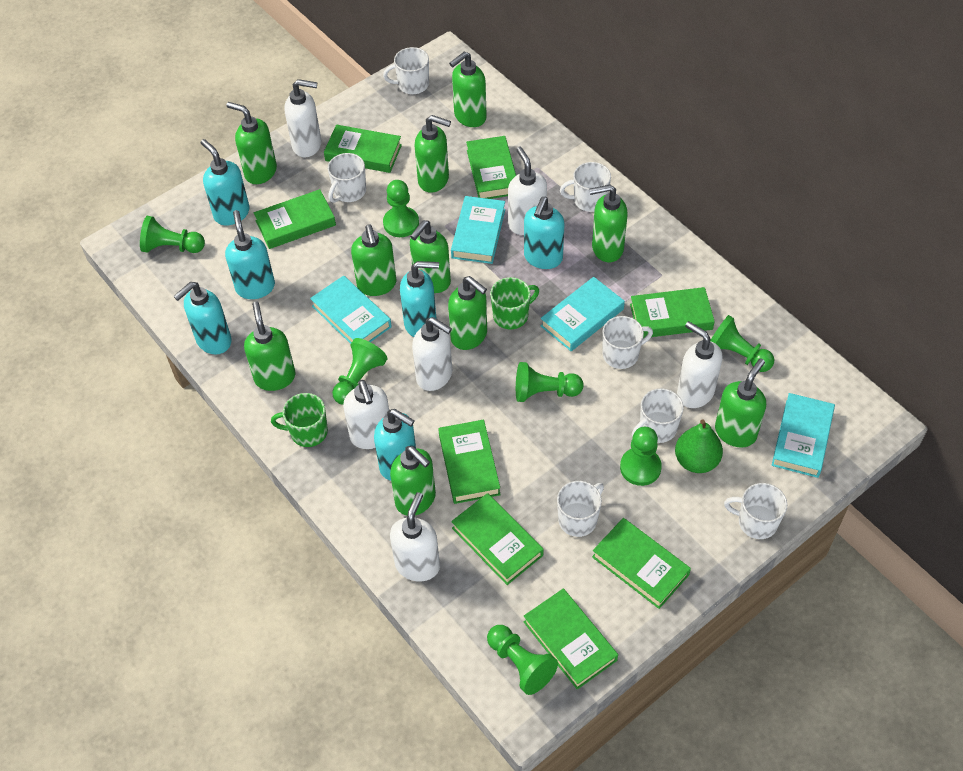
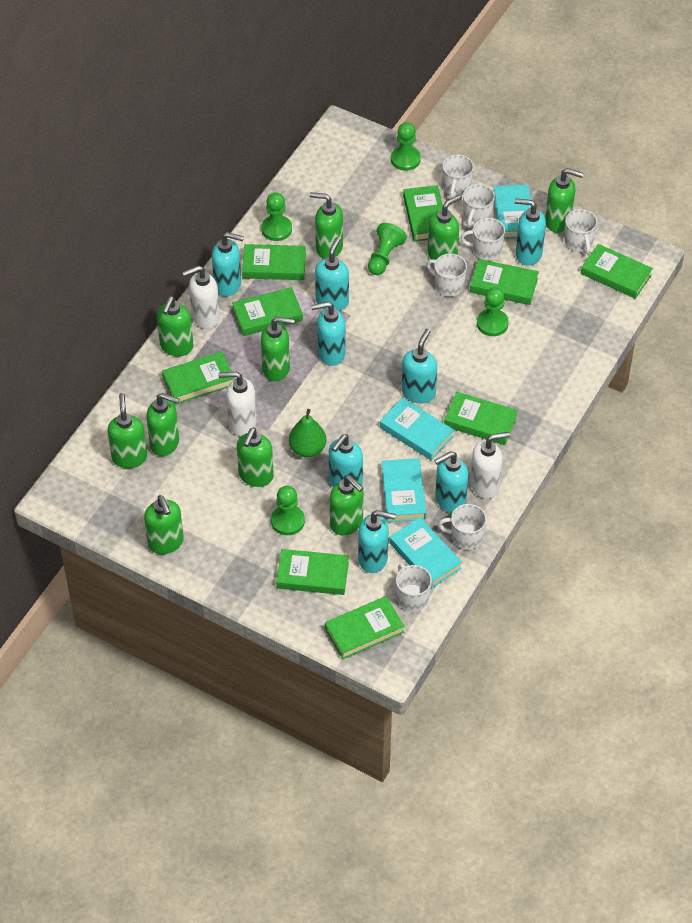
green book: 8 -> 9
green mug: 2 -> 0
green pawn: 7 -> 5
turquoise soap dispenser: 6 -> 8
white soap dispenser: 6 -> 3

